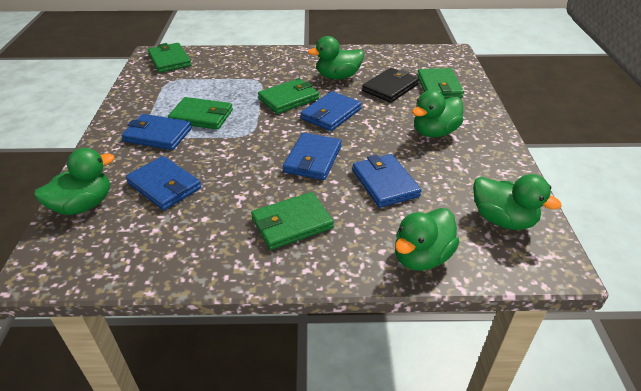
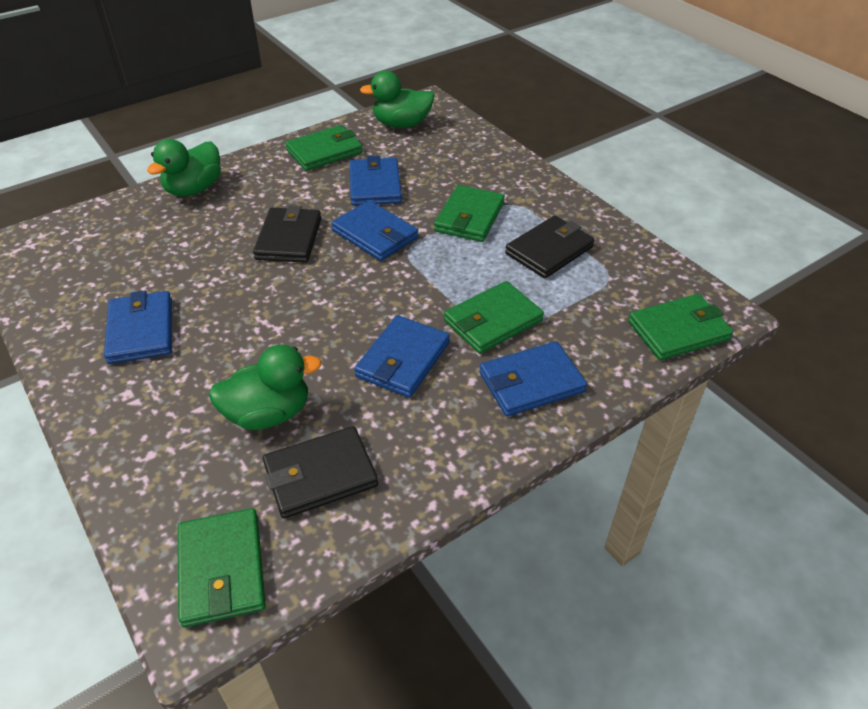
black wallet: 1 -> 3
green duck: 5 -> 3

